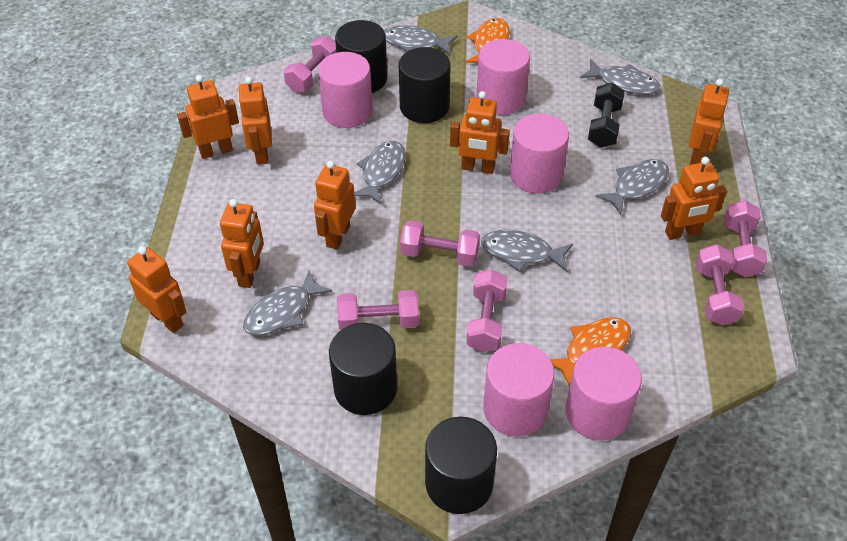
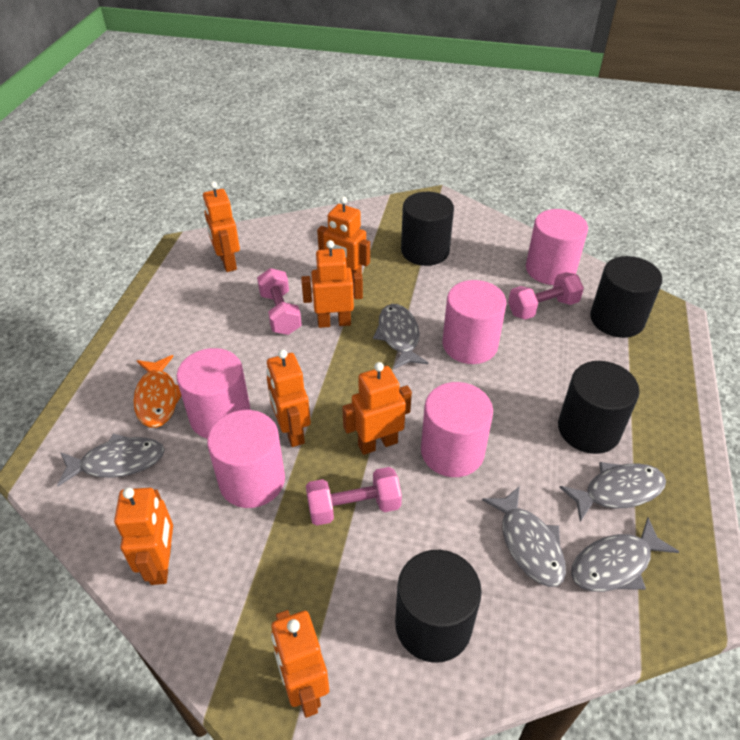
black dumbbell: 1 -> 0
grey fish: 6 -> 5
orange fish: 2 -> 1
orange robot: 8 -> 7
pink dumbbell: 6 -> 3

